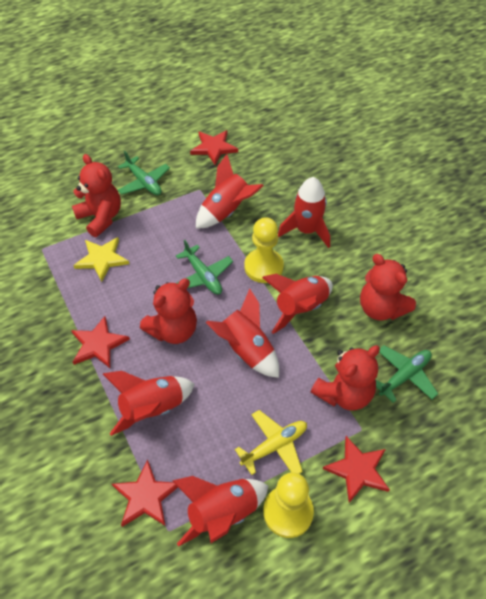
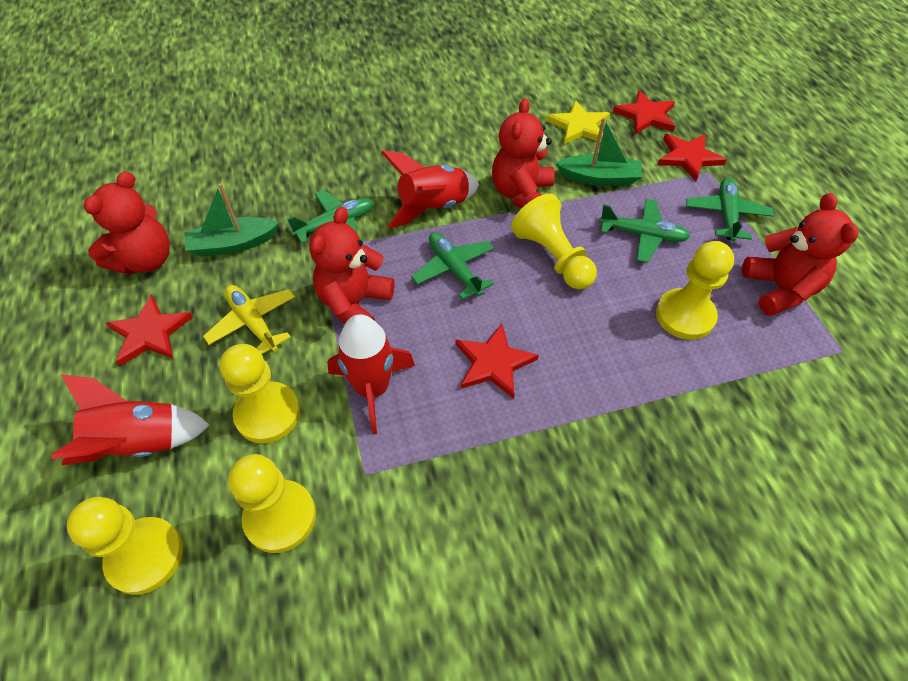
green boat: 0 -> 2
green plane: 3 -> 4
red rocket: 6 -> 3
yellow pawn: 2 -> 5

